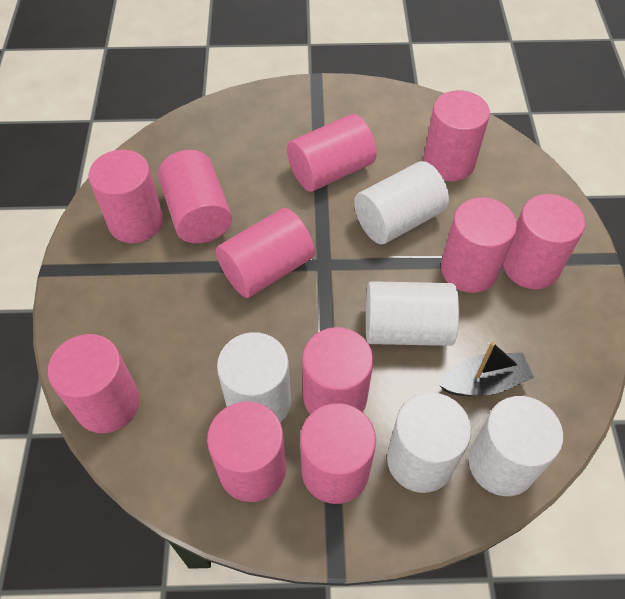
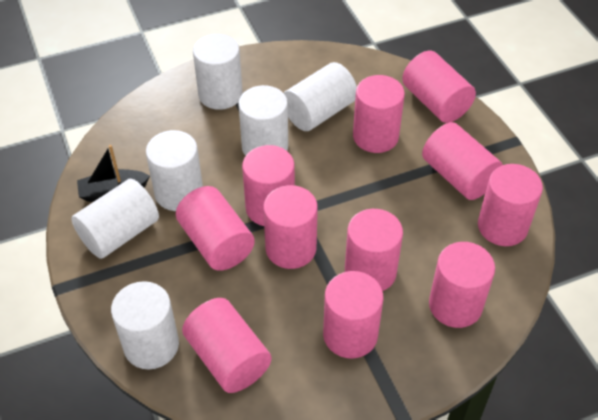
white cylinder: 5 -> 6

